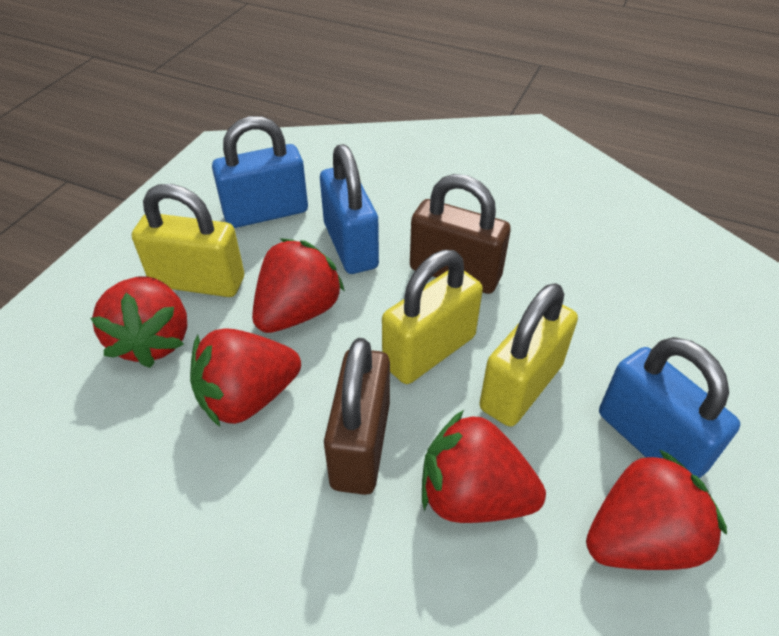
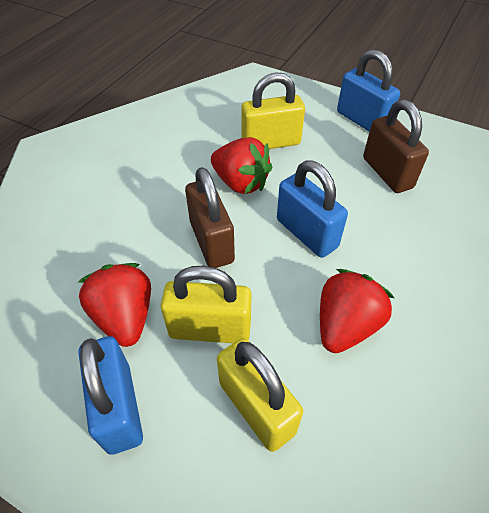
red strawberry: 5 -> 3

